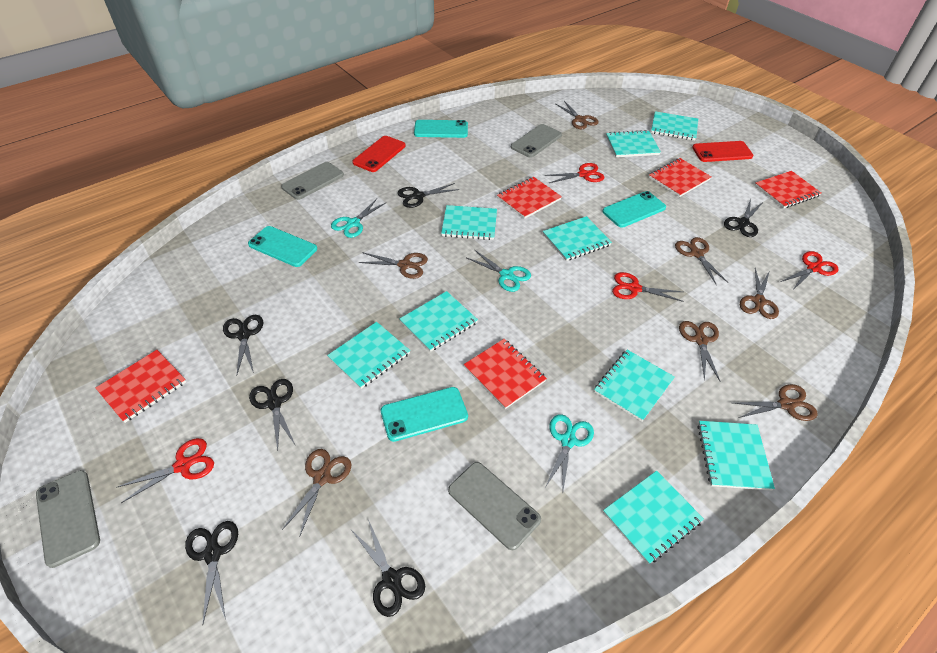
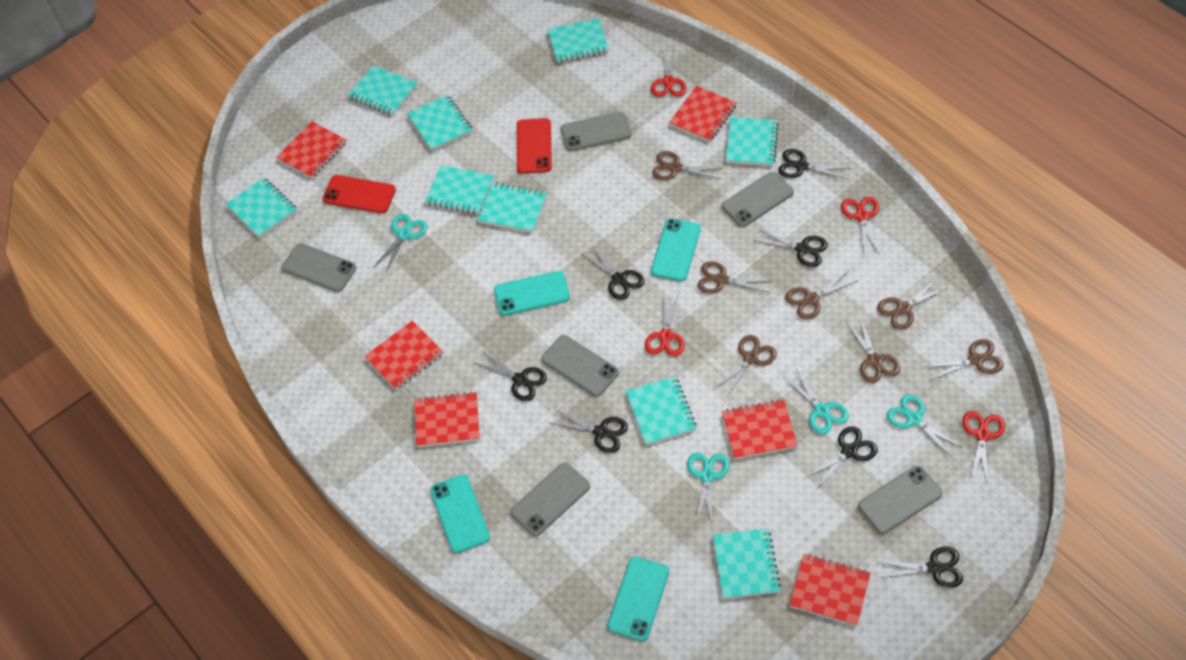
black scissors: 6 -> 7
grey phone: 4 -> 6
red notebook: 5 -> 6
turquoise scissors: 3 -> 4

